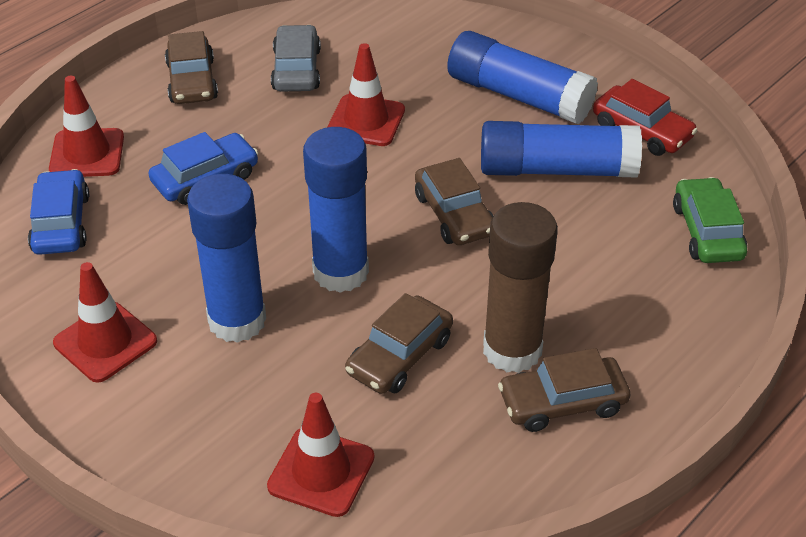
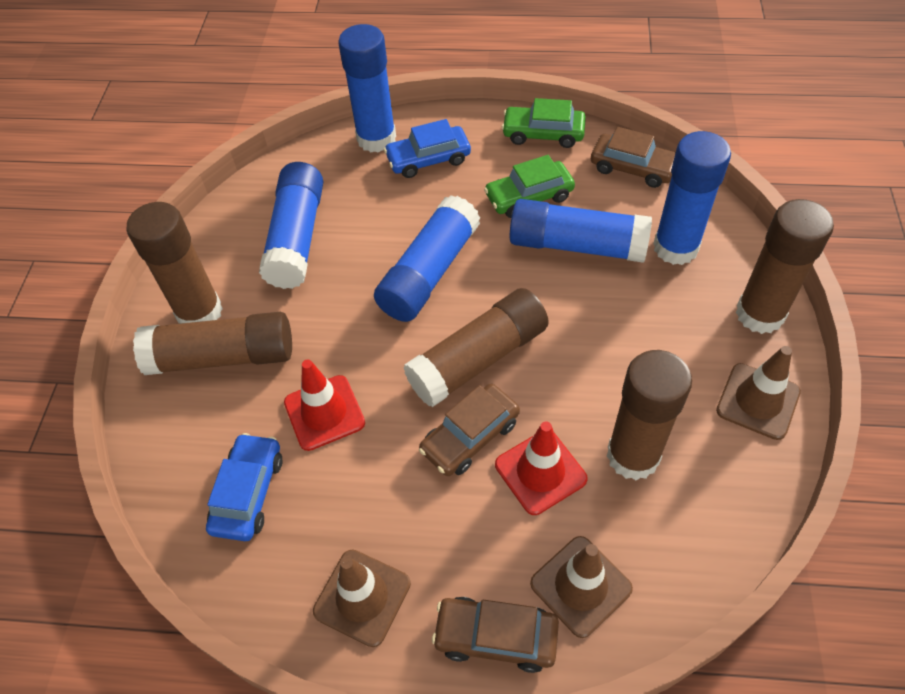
blue glue stick: 4 -> 5
brown car: 4 -> 3
brown glue stick: 1 -> 5
brown traffic cone: 0 -> 3
green car: 1 -> 2
grey car: 1 -> 0
red car: 1 -> 0
red traffic cone: 4 -> 2

